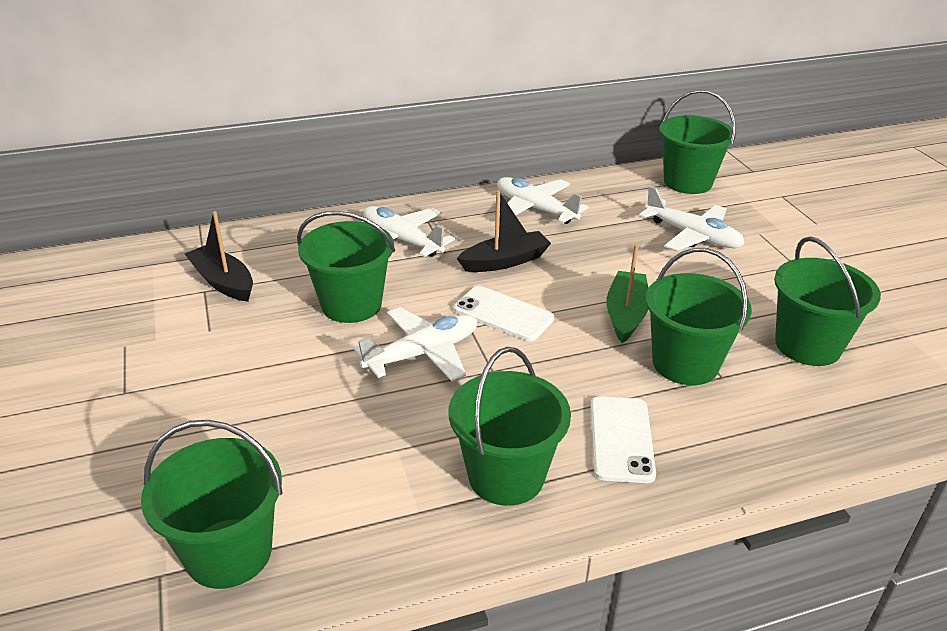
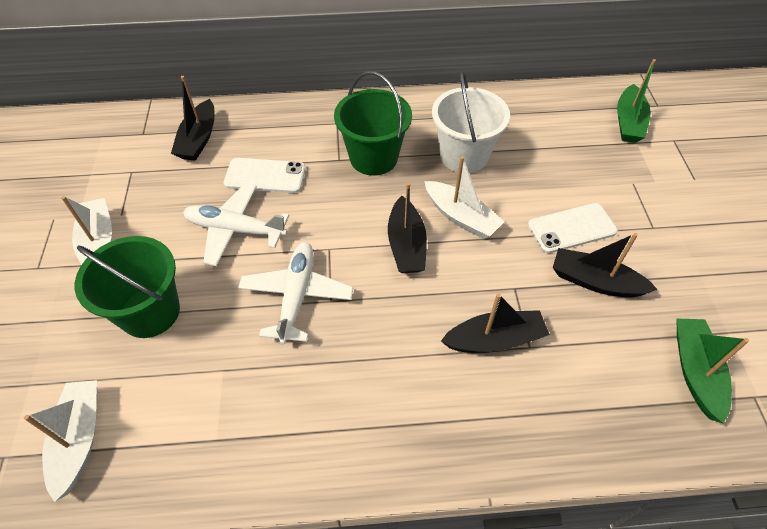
black boat: 2 -> 4
green boat: 1 -> 2
green bucket: 6 -> 2
white boat: 0 -> 3
white bucket: 0 -> 1
white plane: 4 -> 2

